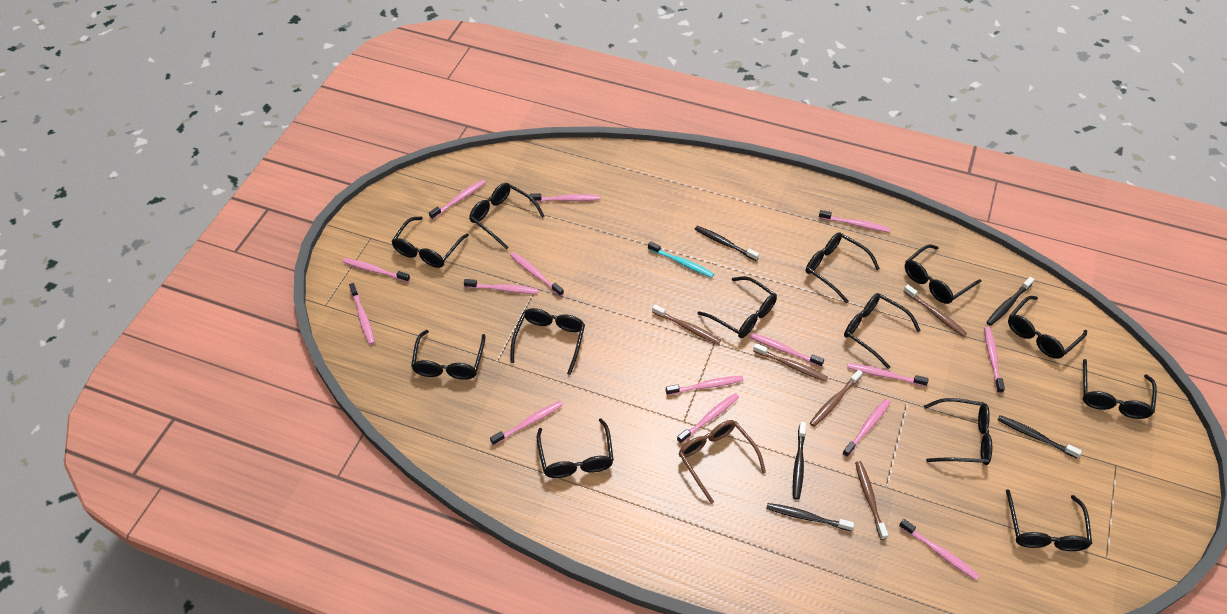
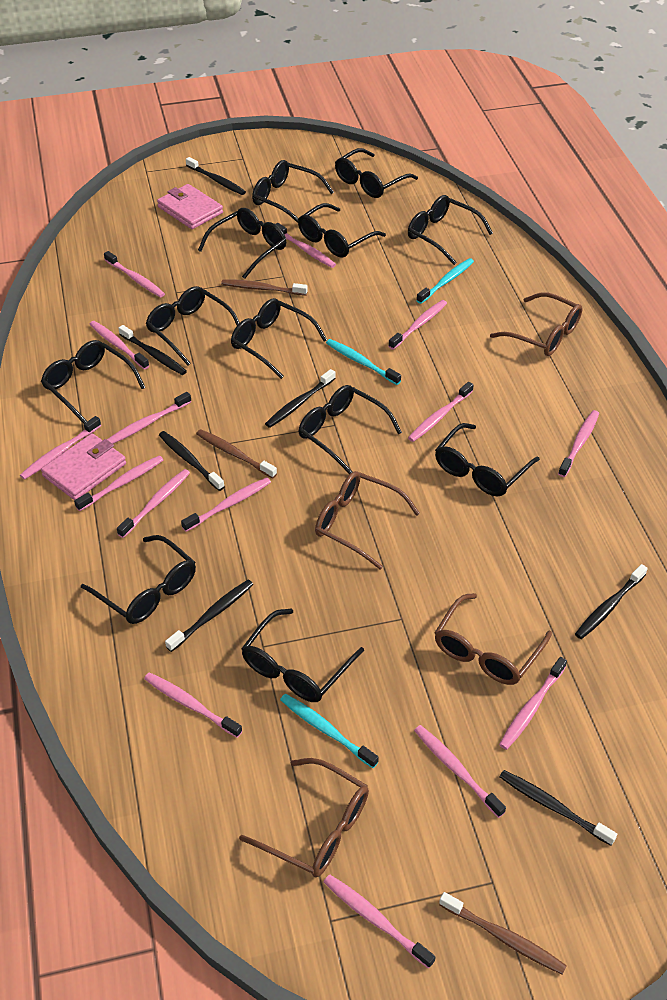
black glasses: 13 -> 12
black toothbrush: 5 -> 7
brown glasses: 1 -> 4
brown toothbrush: 5 -> 3
pink wallet: 0 -> 2
turquoise toothbrush: 1 -> 3

